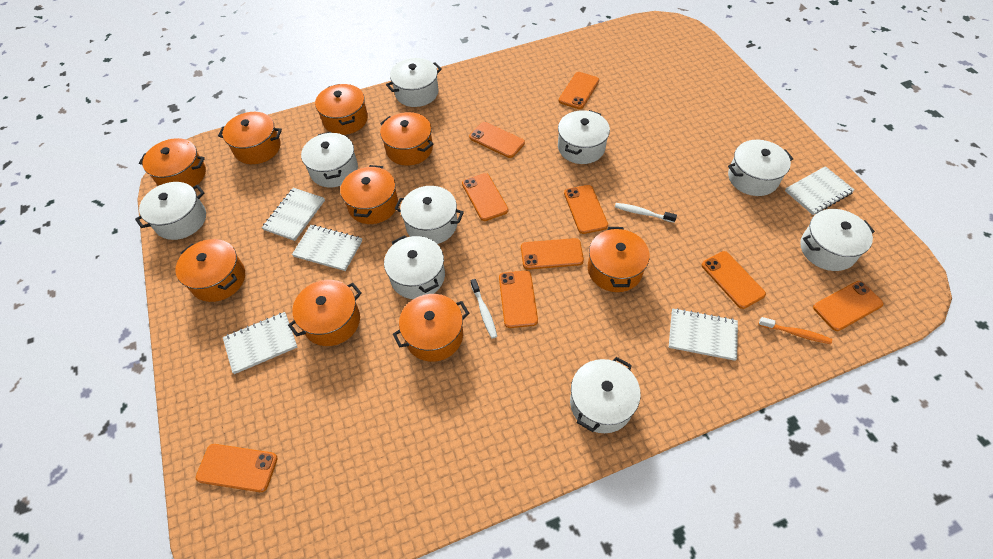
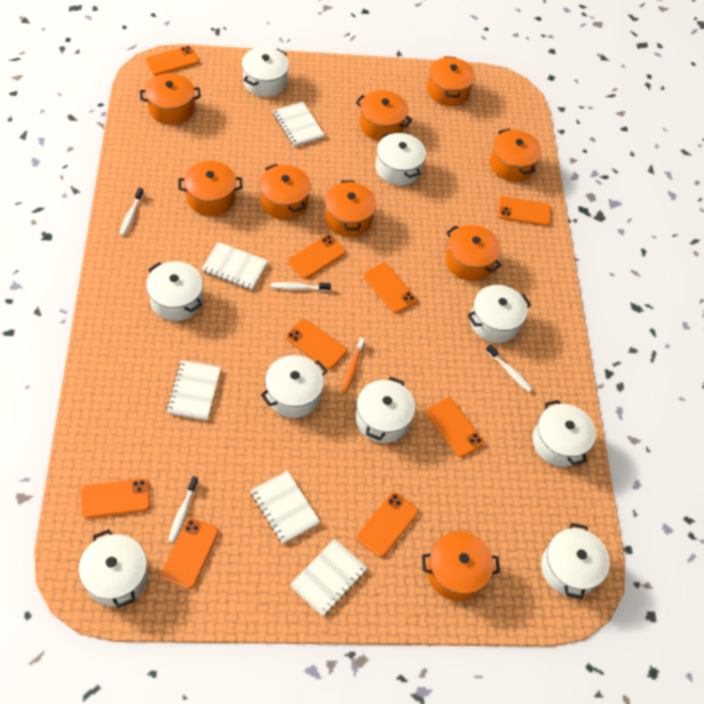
white toothbrush: 2 -> 4

